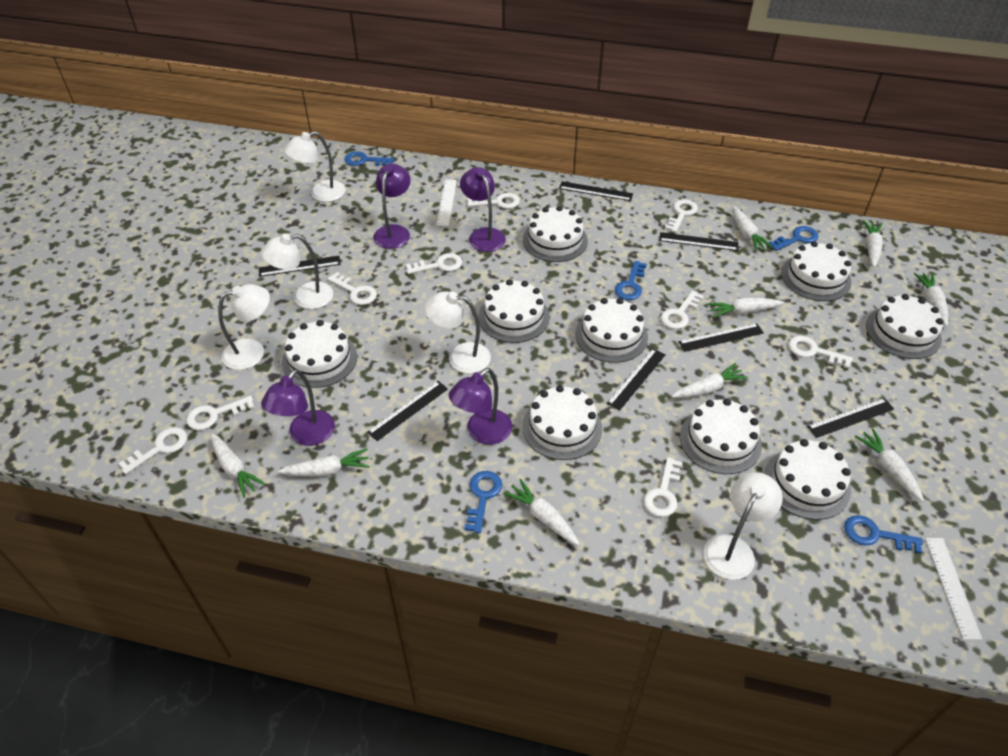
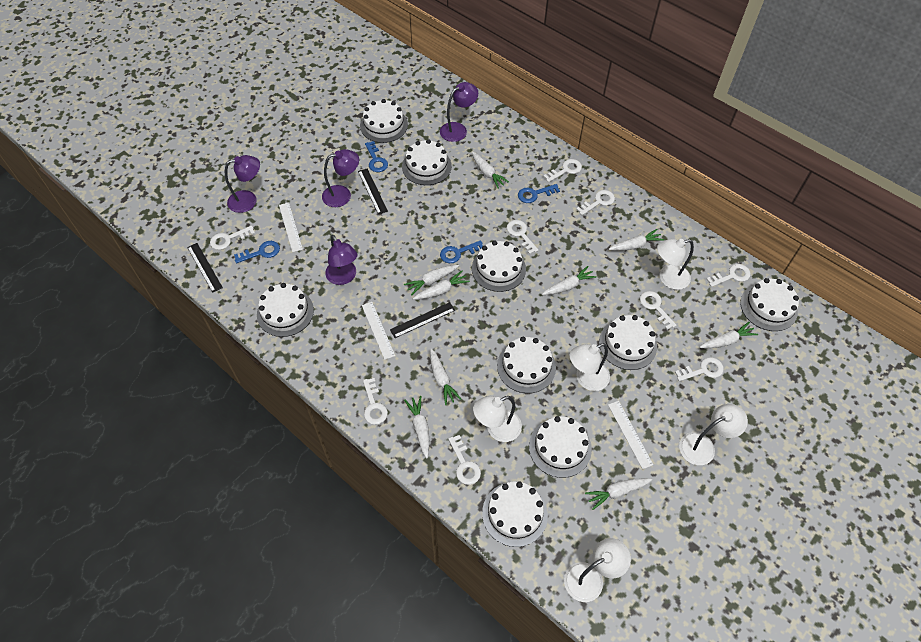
black ruler: 7 -> 3
blue key: 5 -> 4
white ruler: 2 -> 3

